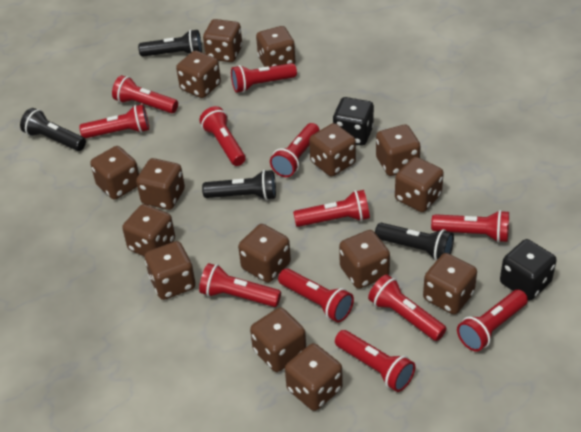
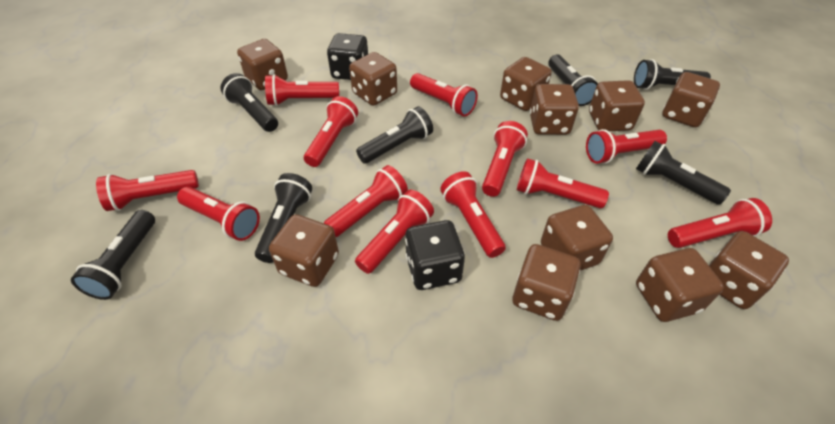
black flashlight: 4 -> 7
brown dice: 15 -> 11

